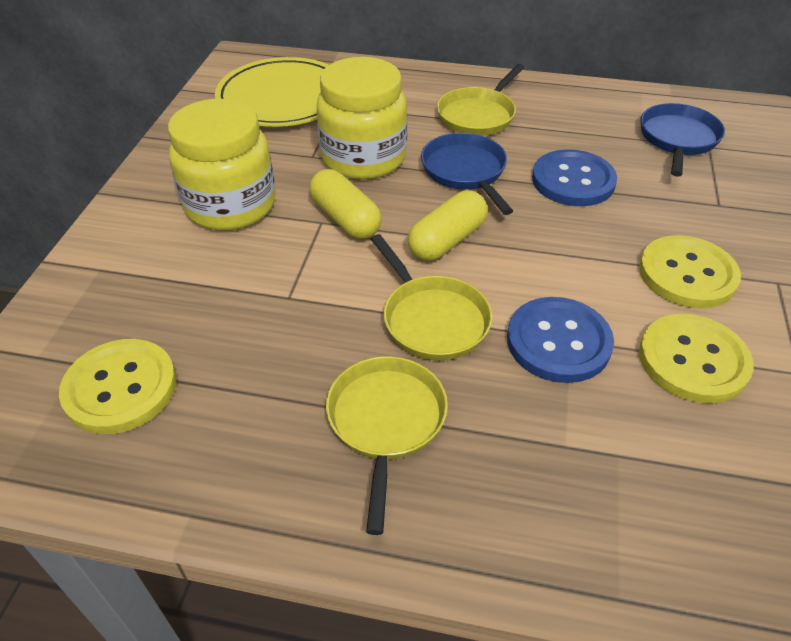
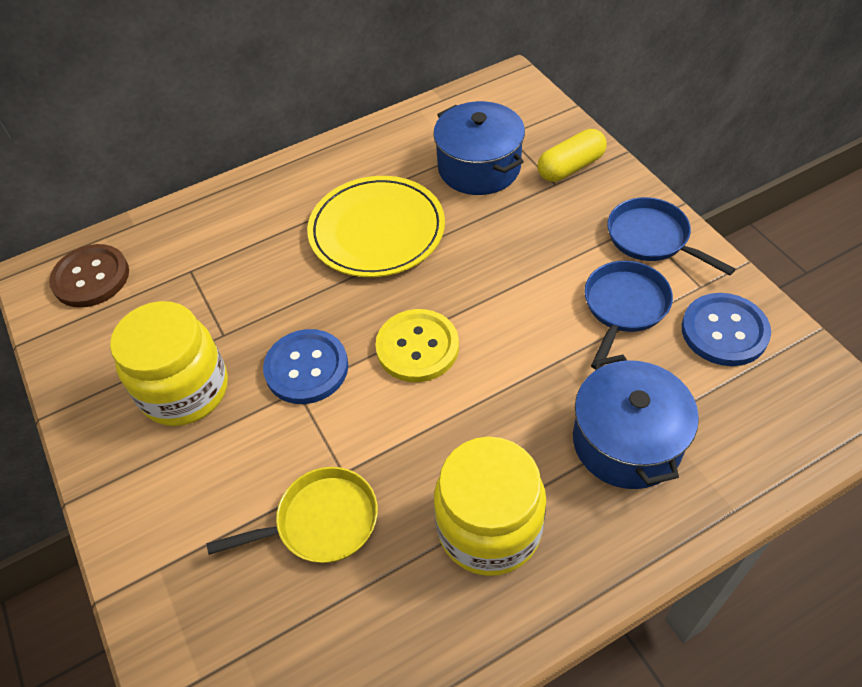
blue pot: 0 -> 2
brown button: 0 -> 1
yellow button: 3 -> 1
yellow capsule: 2 -> 1
yellow pan: 3 -> 1

